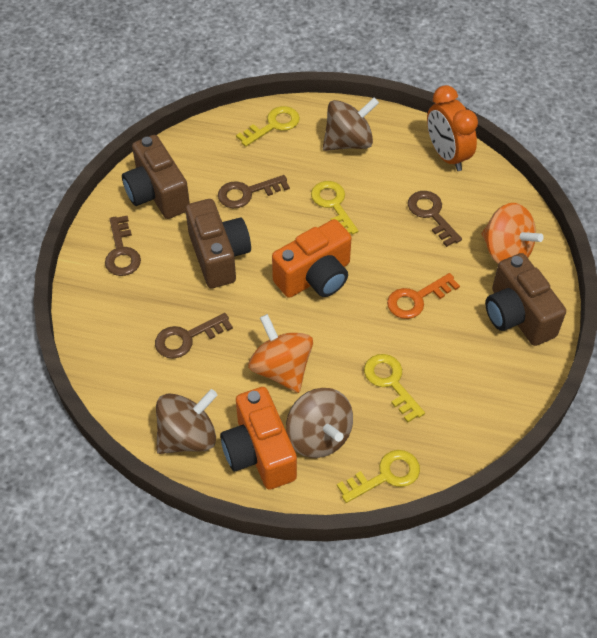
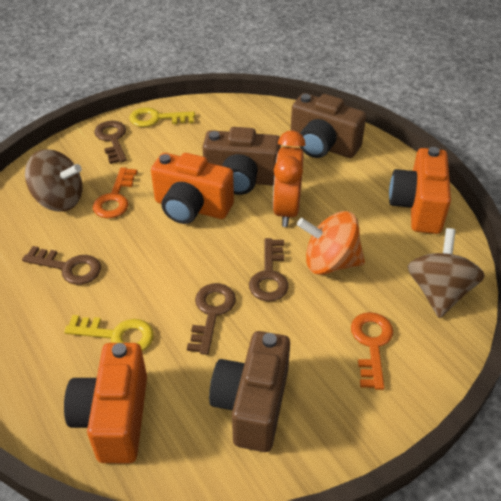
brown spinning top: 3 -> 2
orange camera: 2 -> 3
orange key: 1 -> 2
orange spinning top: 2 -> 1
yellow key: 4 -> 2

